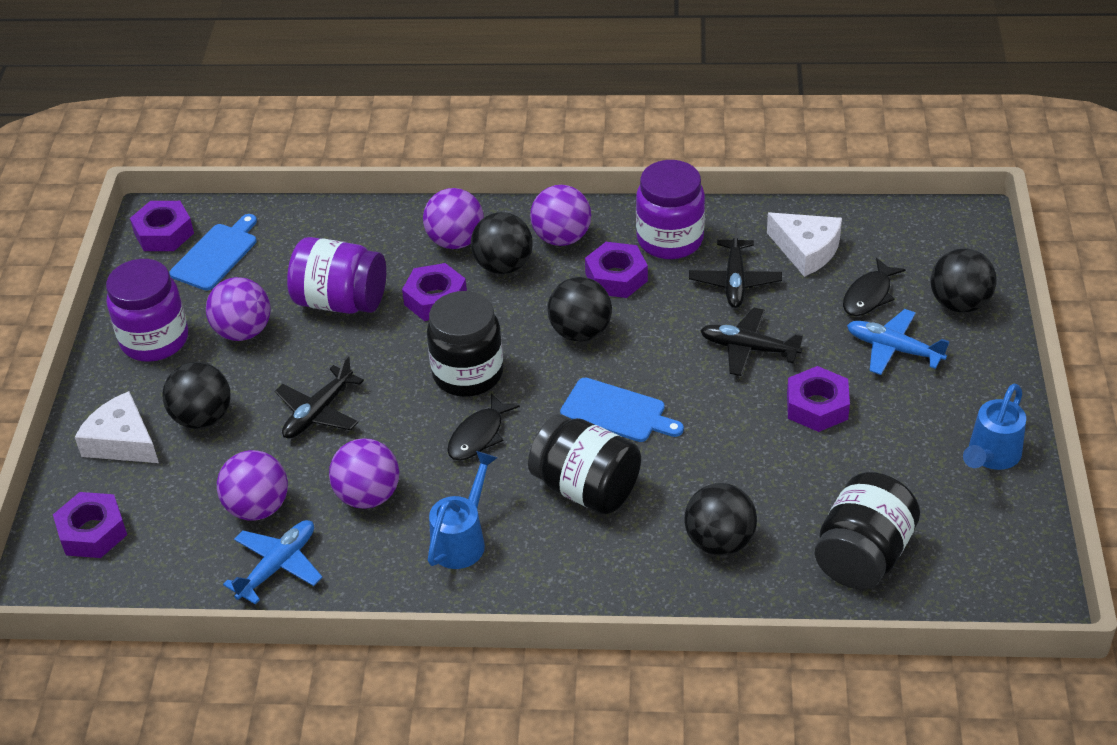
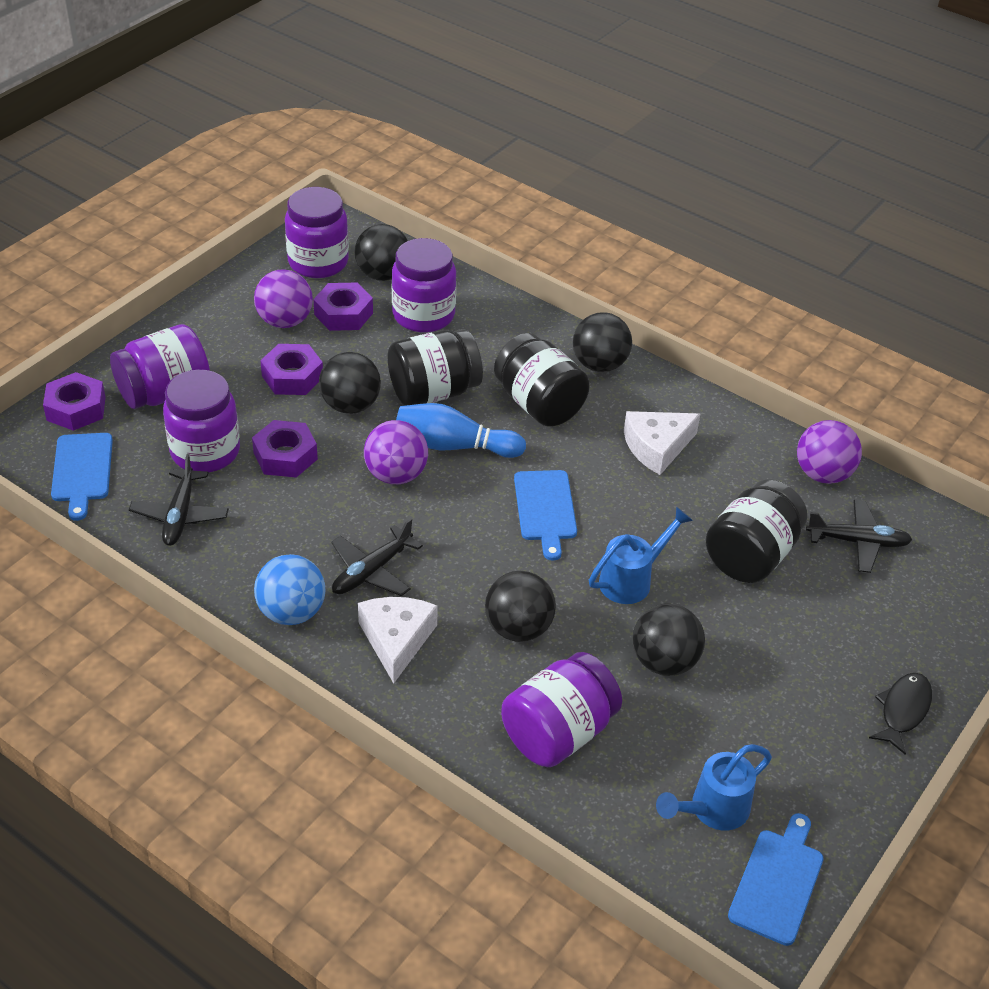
black fish: 2 -> 1
blue ball: 0 -> 1
blue bowling pin: 0 -> 1
blue cutting board: 2 -> 3
blue plane: 2 -> 0
purple ball: 5 -> 3
purple jar: 3 -> 5
purple nut: 5 -> 4

